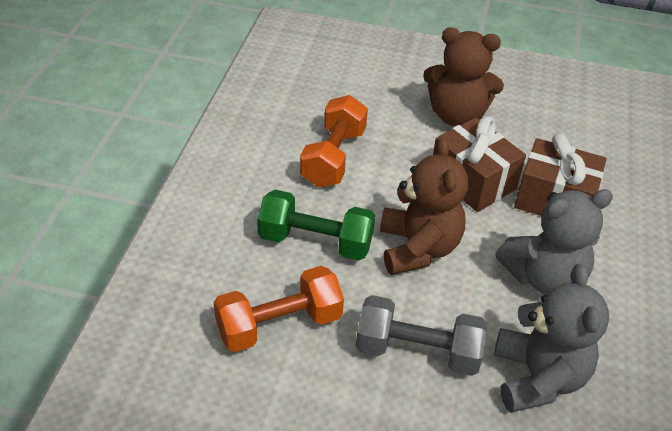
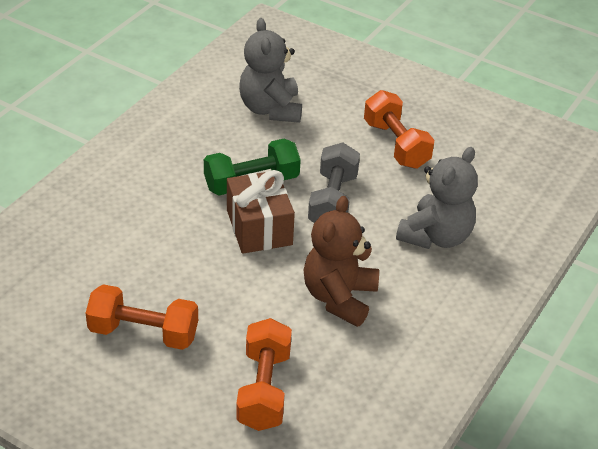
brown gift: 2 -> 1
brown teddy bear: 2 -> 1
orange dumbbell: 2 -> 3

